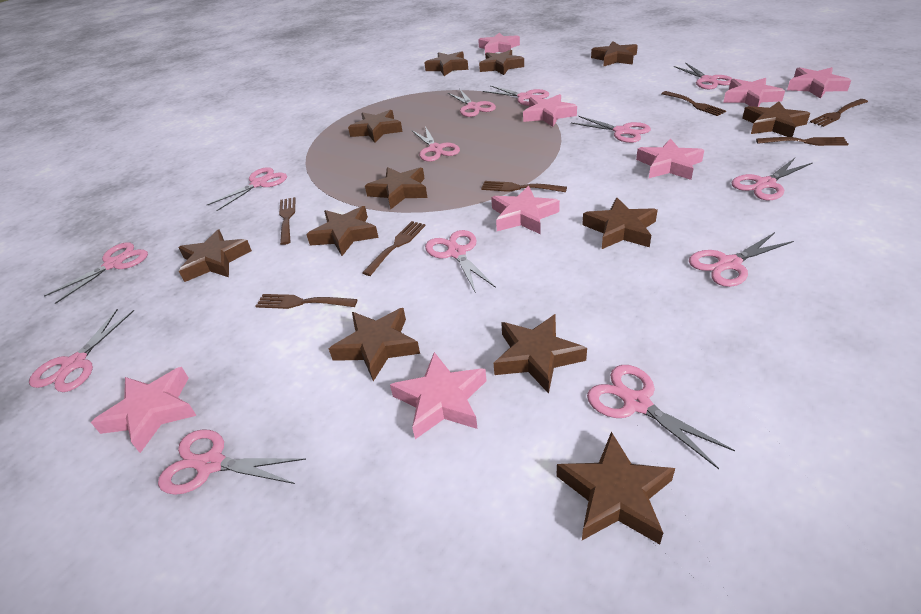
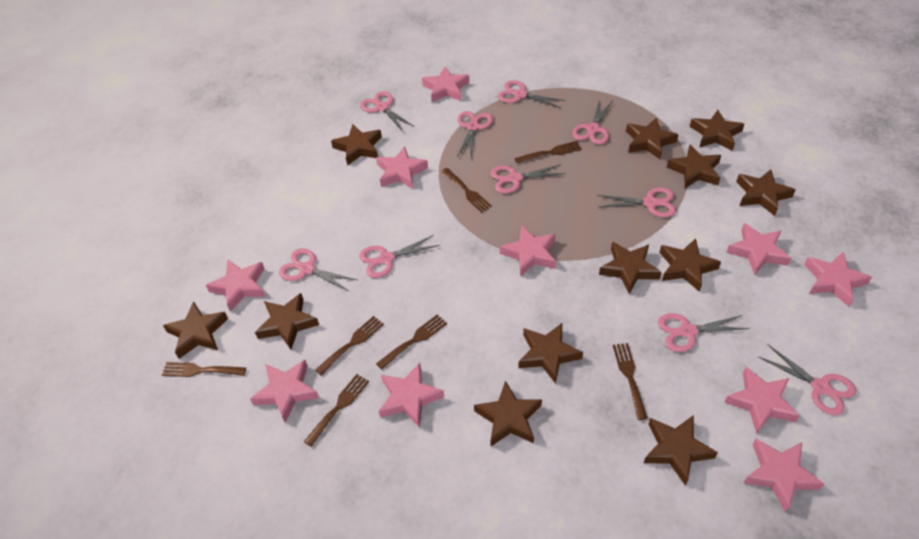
pink scissors: 13 -> 10
pink star: 8 -> 10

